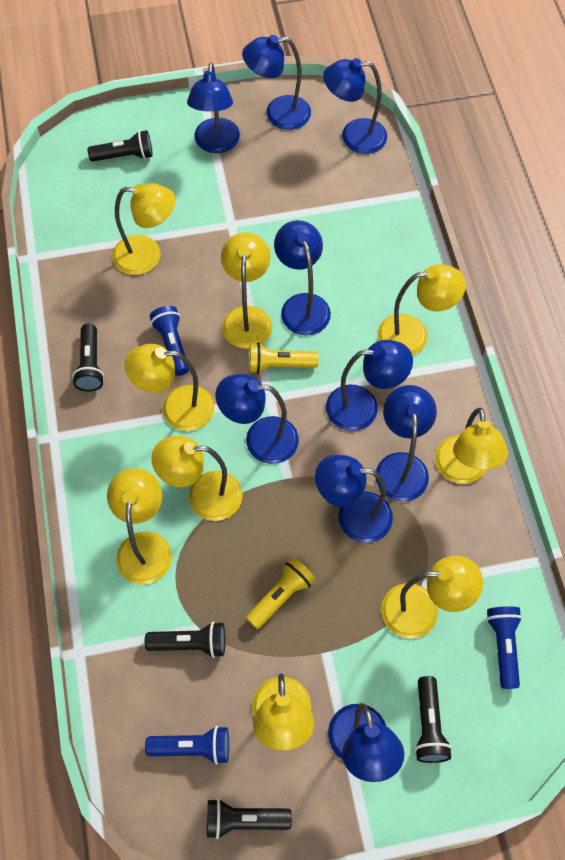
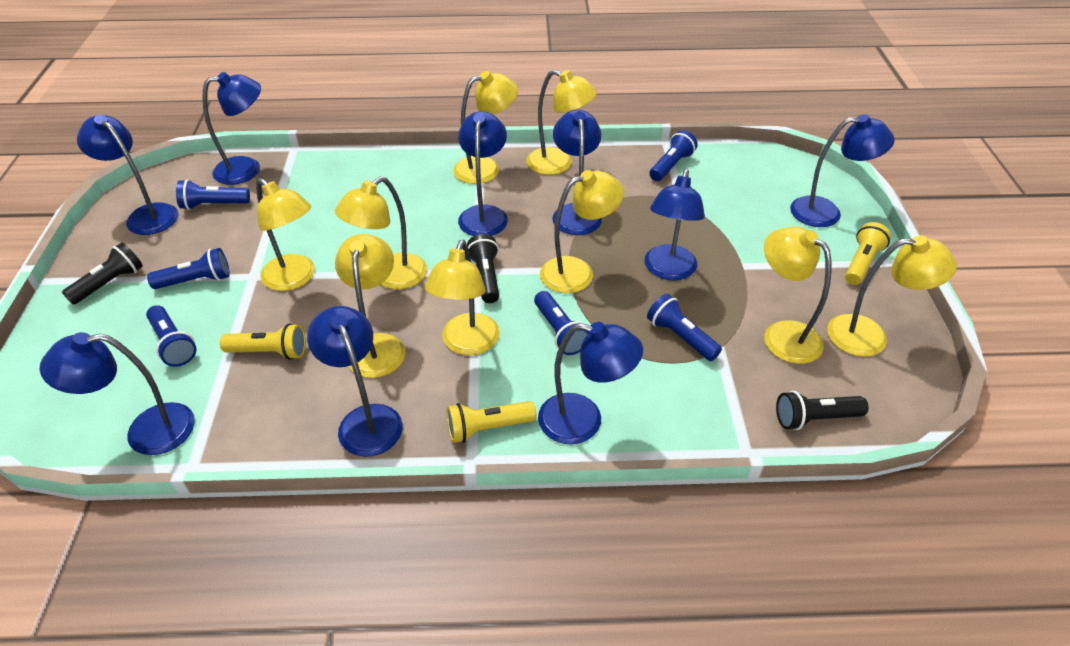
black flashlight: 5 -> 3
blue flashlight: 3 -> 6
yellow flashlight: 2 -> 3

